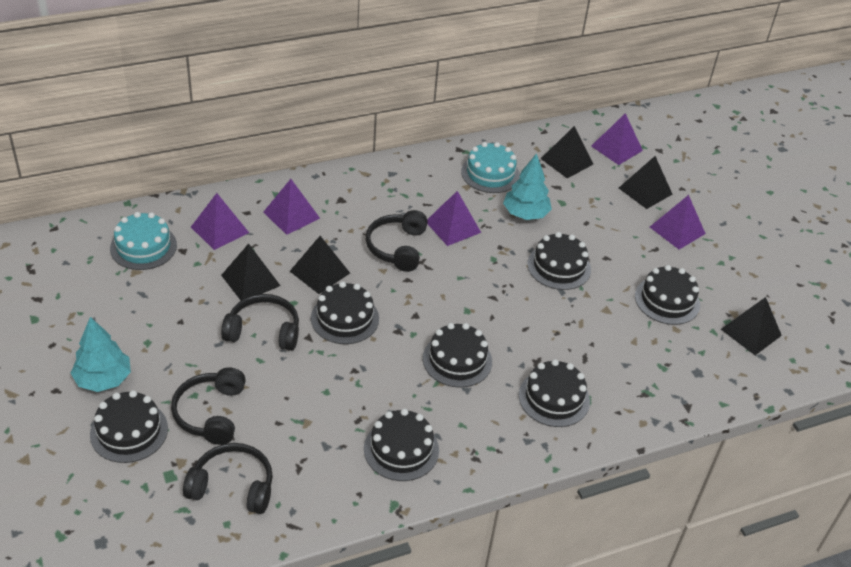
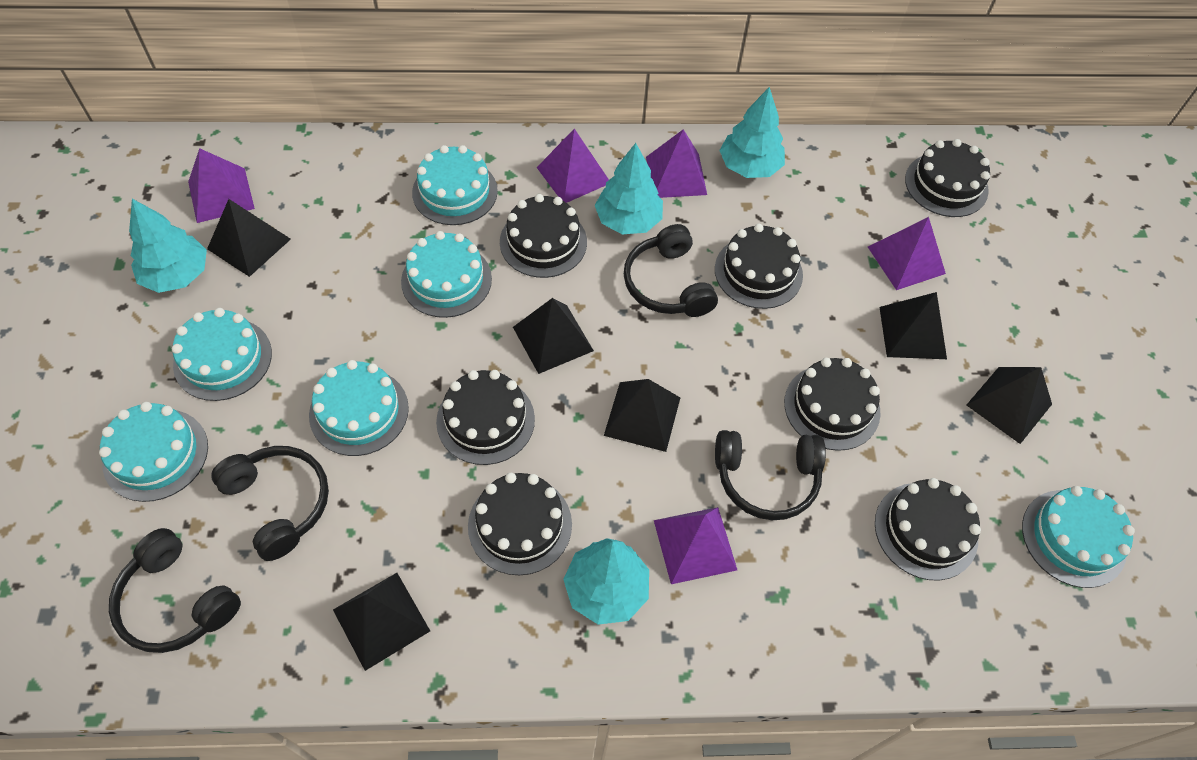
black pyramid: 5 -> 6
turquoise cake: 2 -> 6
turquoise tree: 2 -> 4

